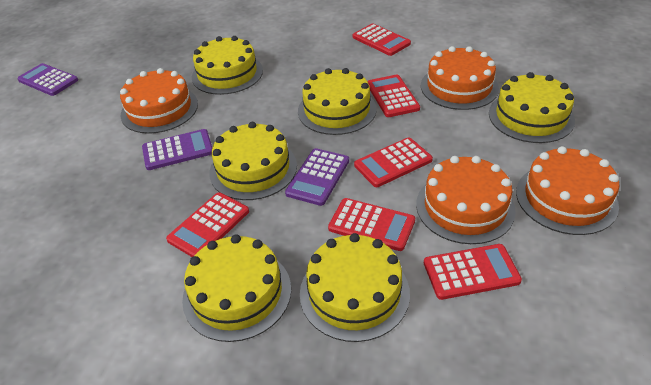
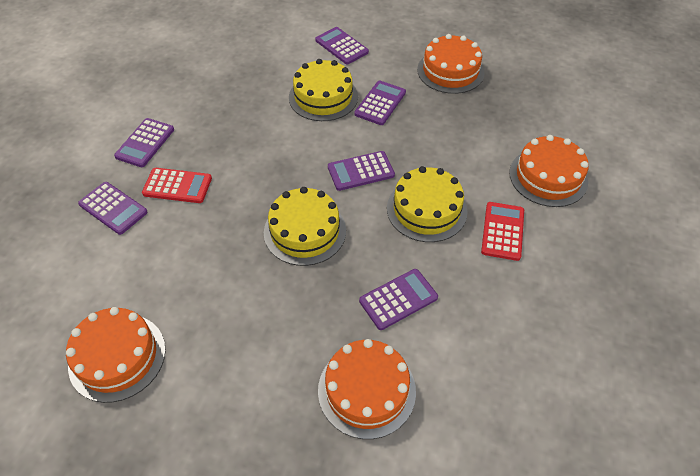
purple calculator: 3 -> 6
red calculator: 6 -> 2
yellow cake: 6 -> 3

